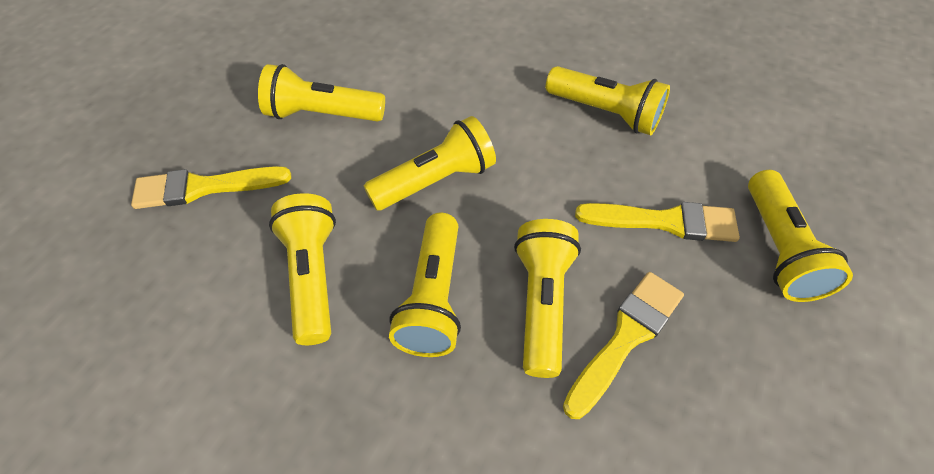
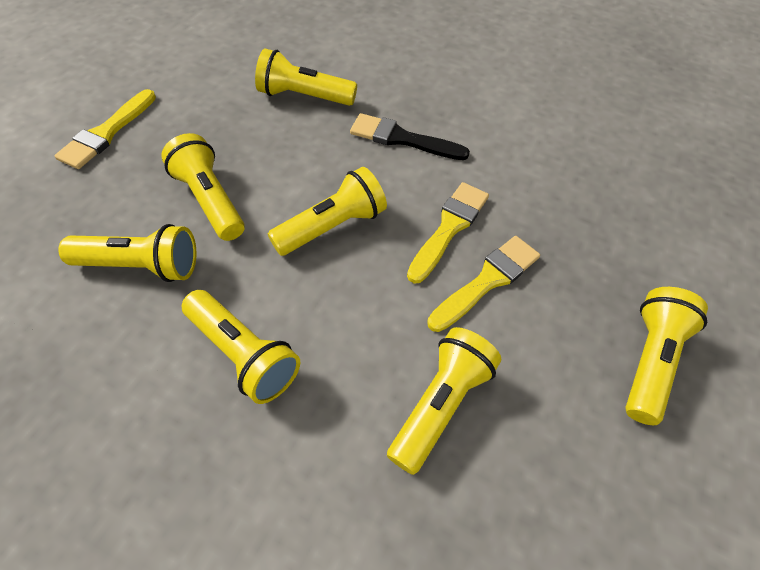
black brush: 0 -> 1

